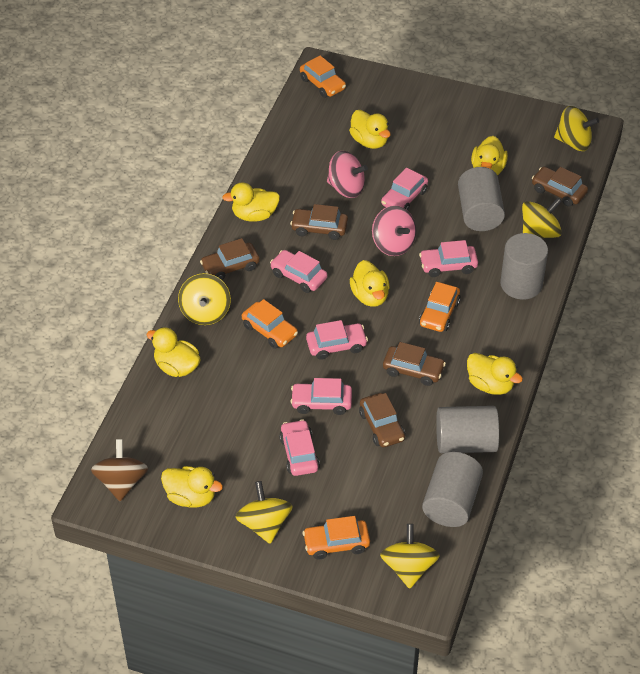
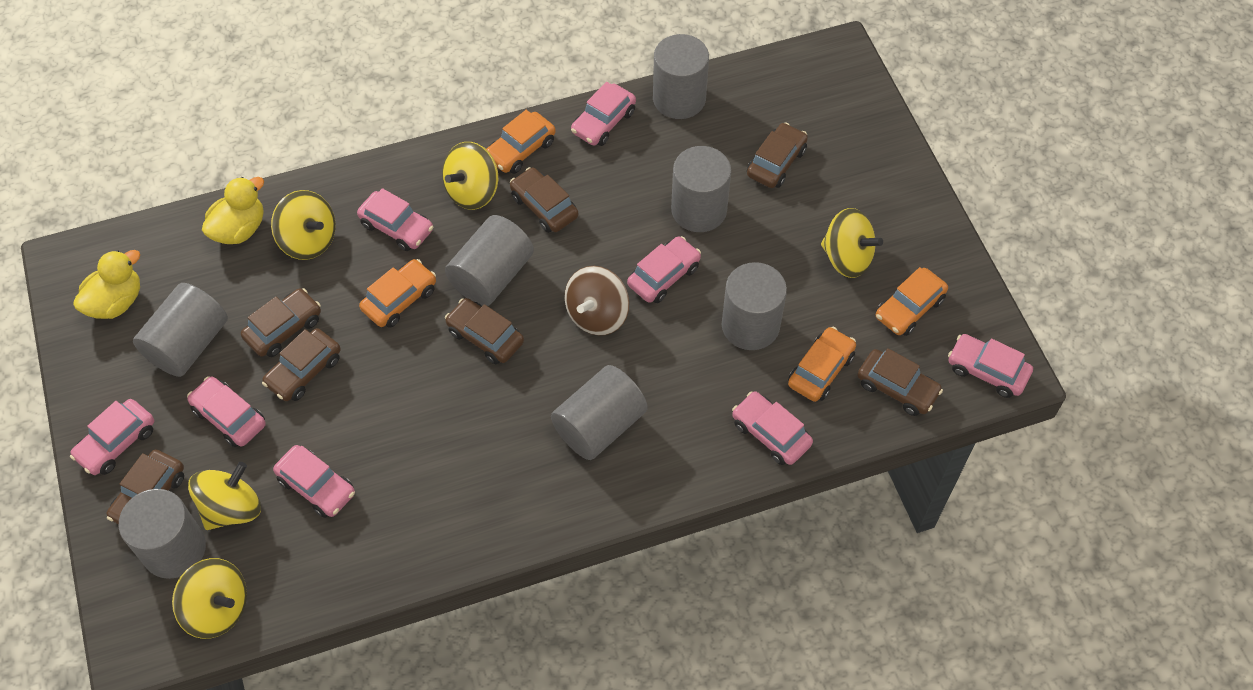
brown car: 5 -> 7
grey cylinder: 4 -> 7
pink car: 6 -> 8
pink spinning top: 2 -> 0
yellow duck: 7 -> 2

